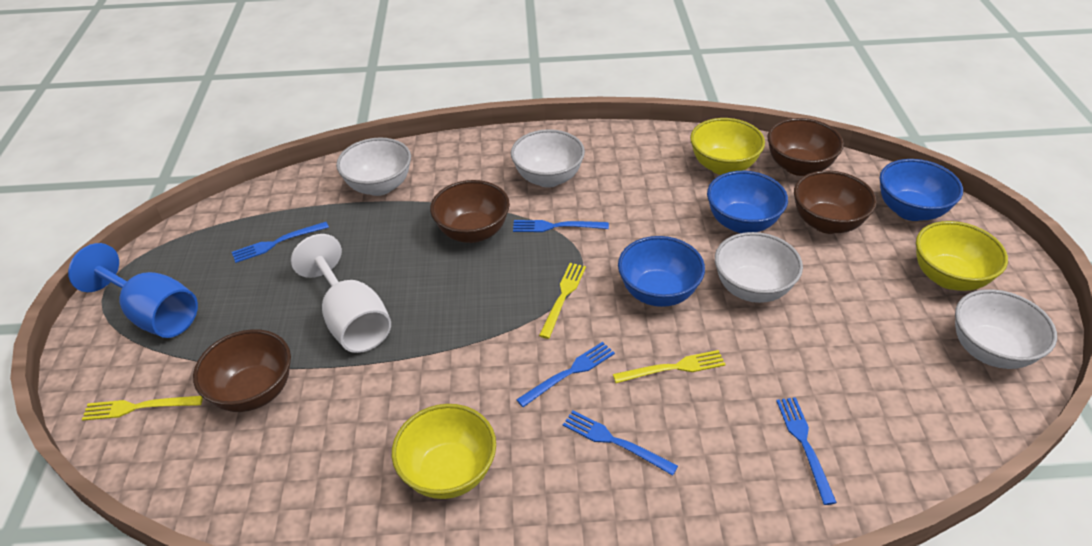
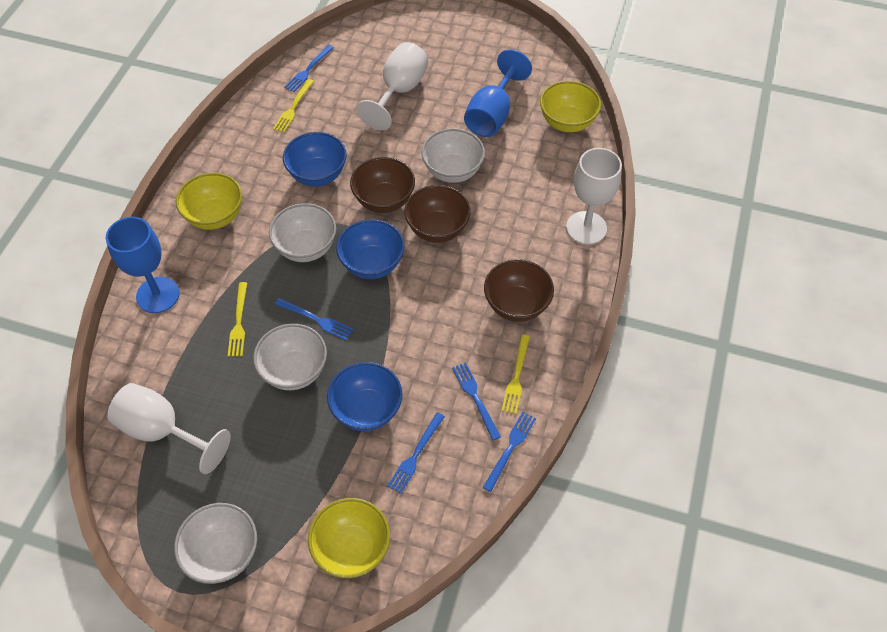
blue goblet: 1 -> 2
brown bowl: 4 -> 3
white goblet: 1 -> 3

